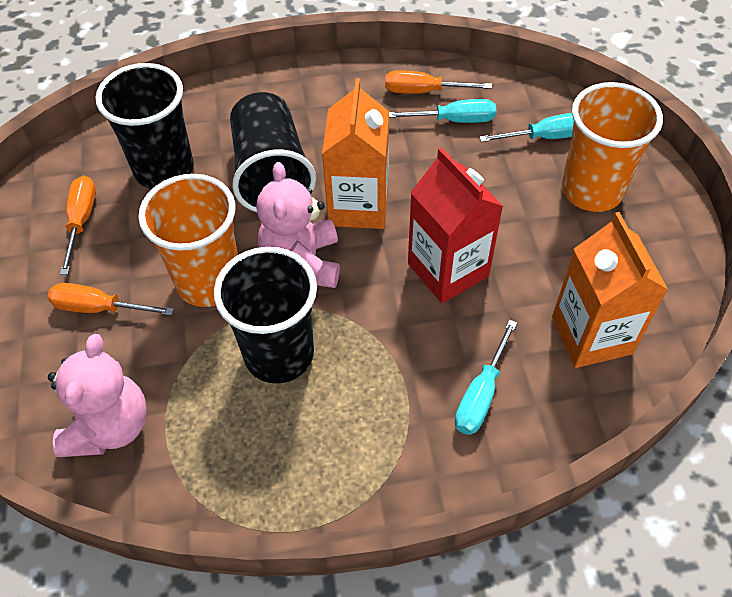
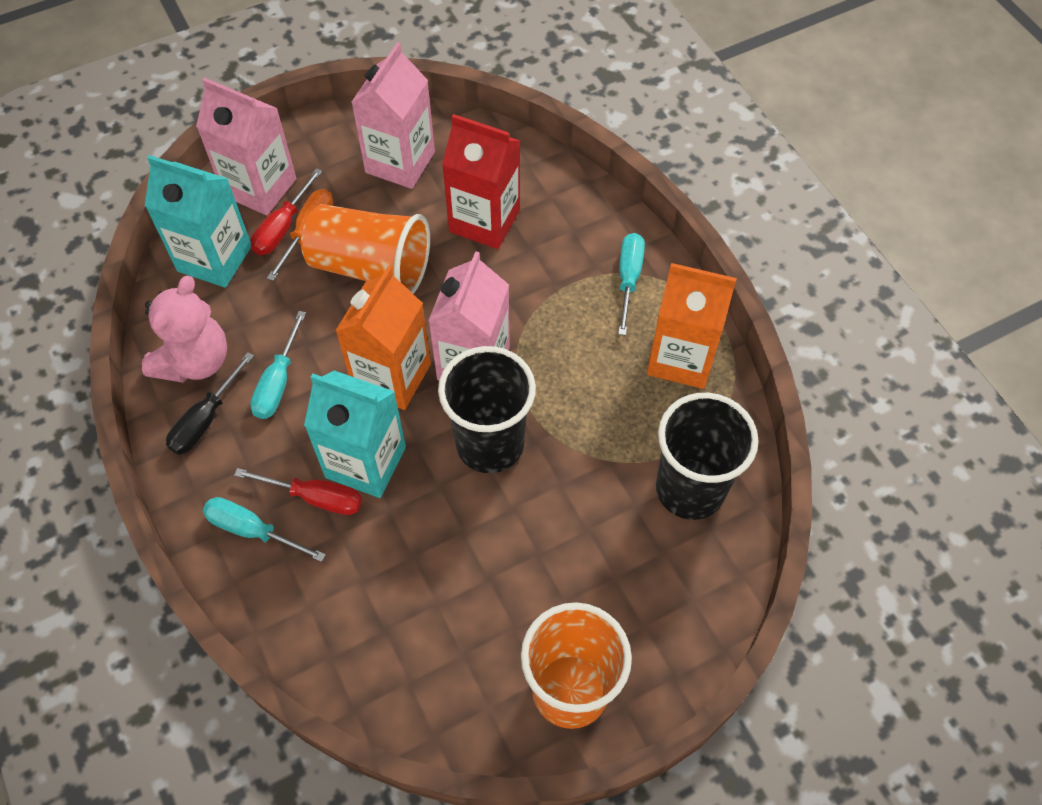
black cup: 3 -> 2
black screwdriver: 0 -> 1
orange screwdriver: 3 -> 1
pink carton: 0 -> 3
pink teddy bear: 2 -> 1
red screwdriver: 0 -> 2
turquoise carton: 0 -> 2

